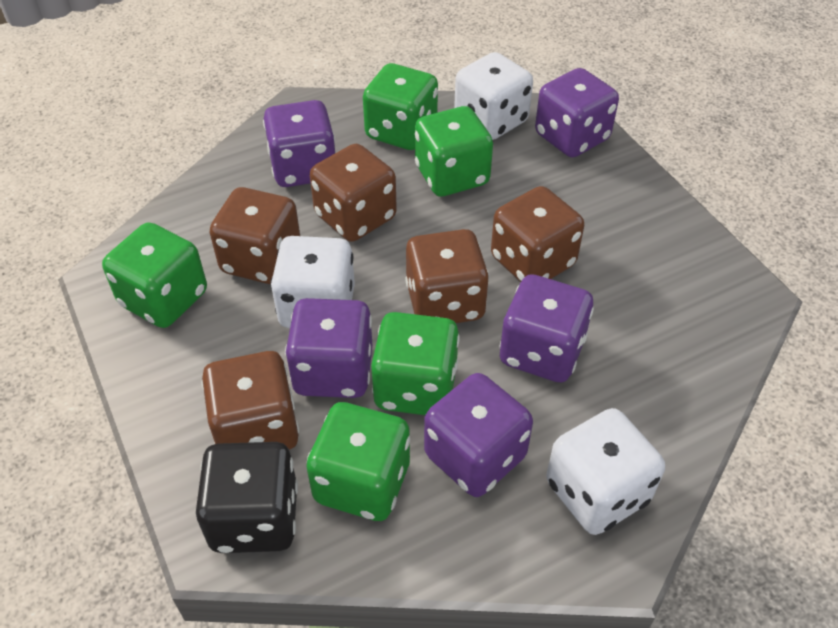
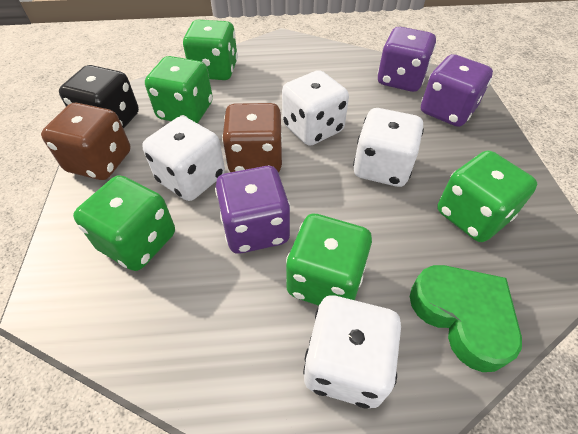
brown dice: 5 -> 2
green heart: 0 -> 1
purple dice: 5 -> 3
white dice: 3 -> 4

